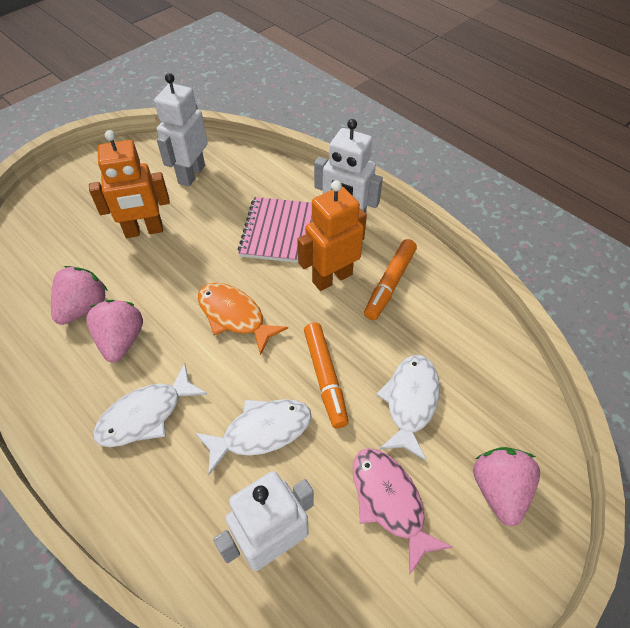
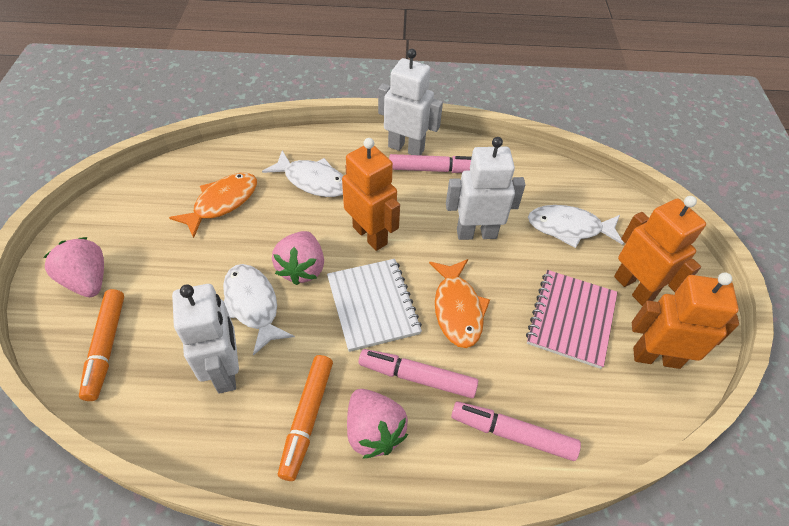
orange fish: 1 -> 2
orange robot: 2 -> 3
pink fish: 1 -> 0
pink marker: 0 -> 3
white notebook: 0 -> 1

